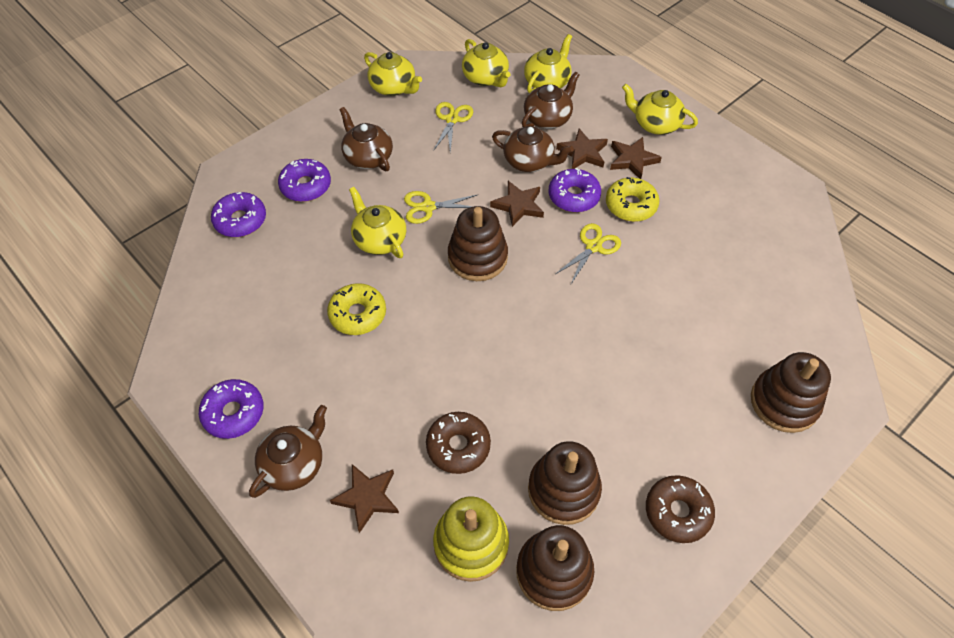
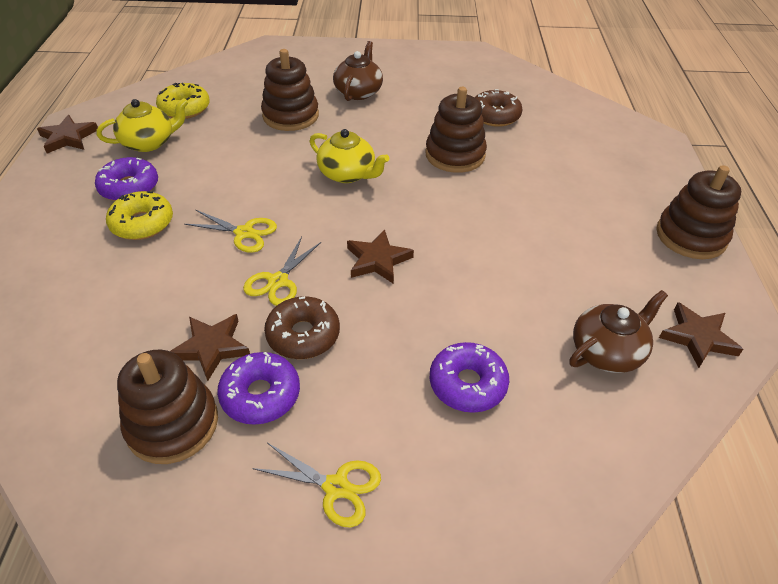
brown teapot: 4 -> 2
purple donut: 4 -> 3
yellow stacking toy: 1 -> 0
yellow teapot: 5 -> 2

